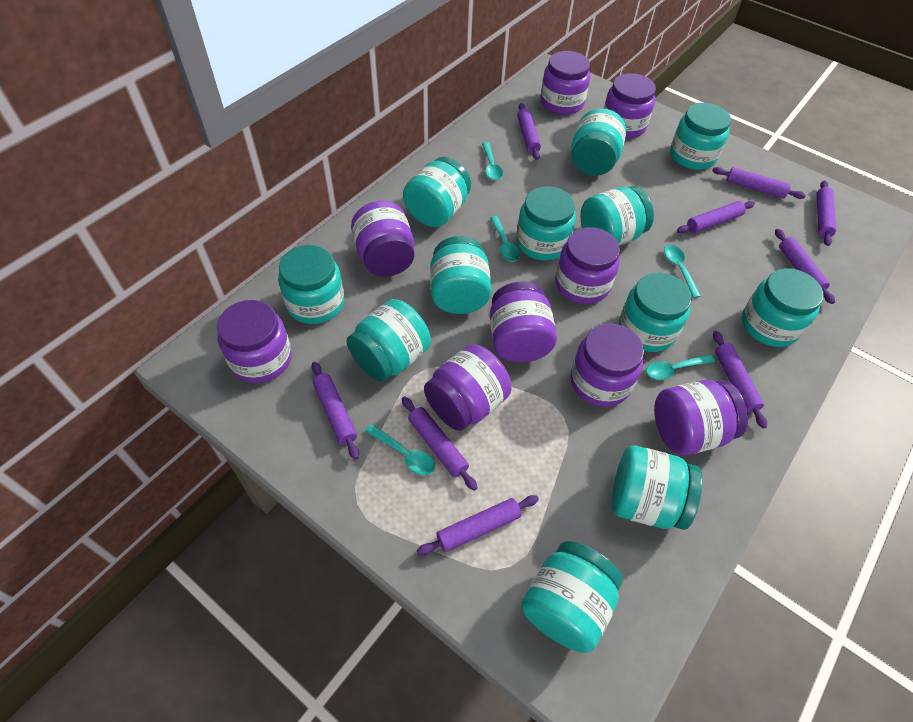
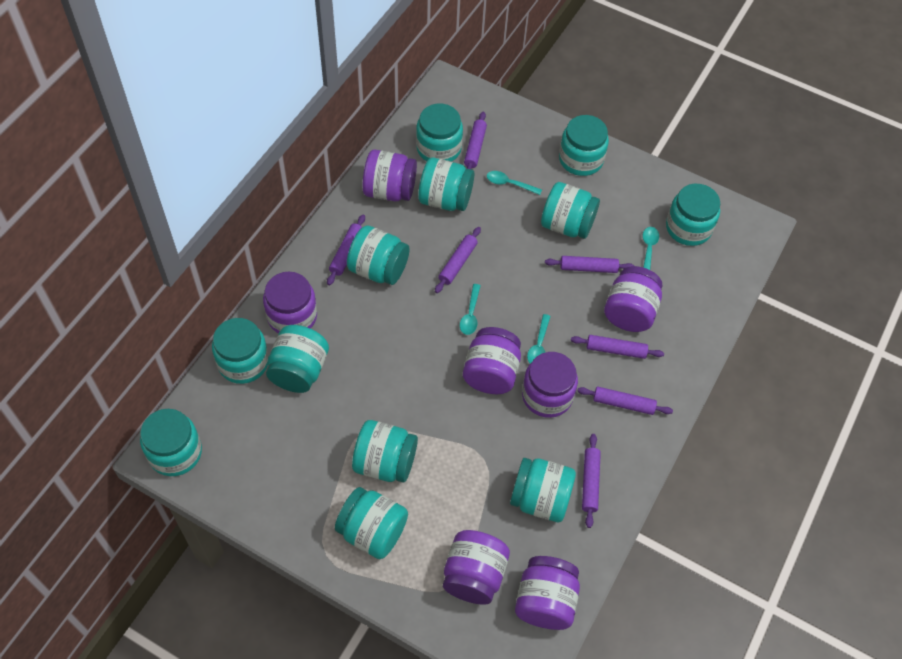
purple jar: 9 -> 7
purple rolling pin: 9 -> 7
turquoise spoon: 5 -> 4

